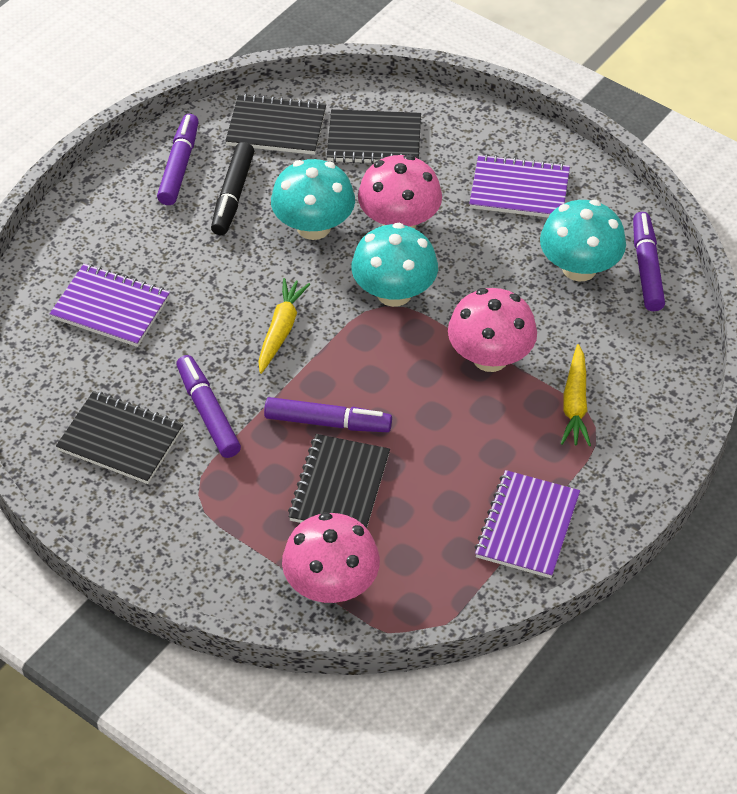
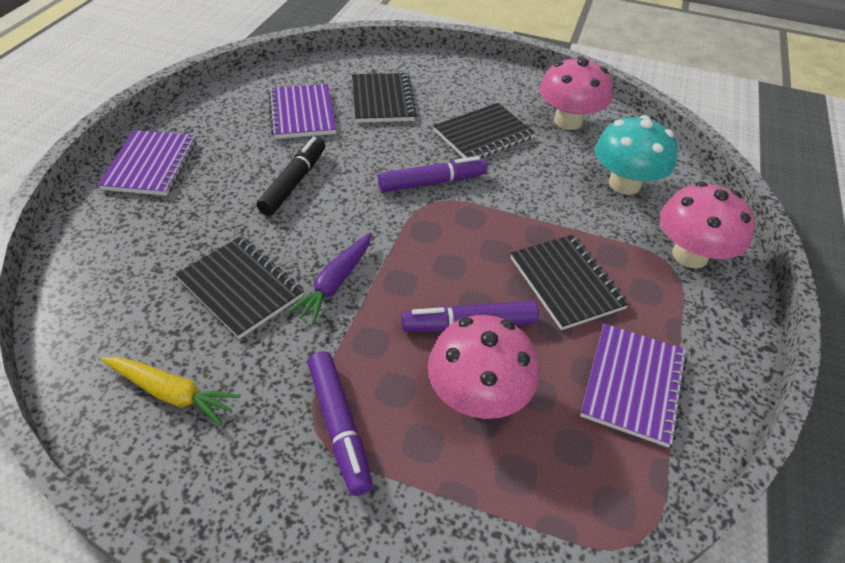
purple carrot: 0 -> 1
purple marker: 4 -> 3
turquoise mushroom: 3 -> 1
yellow carrot: 2 -> 1

